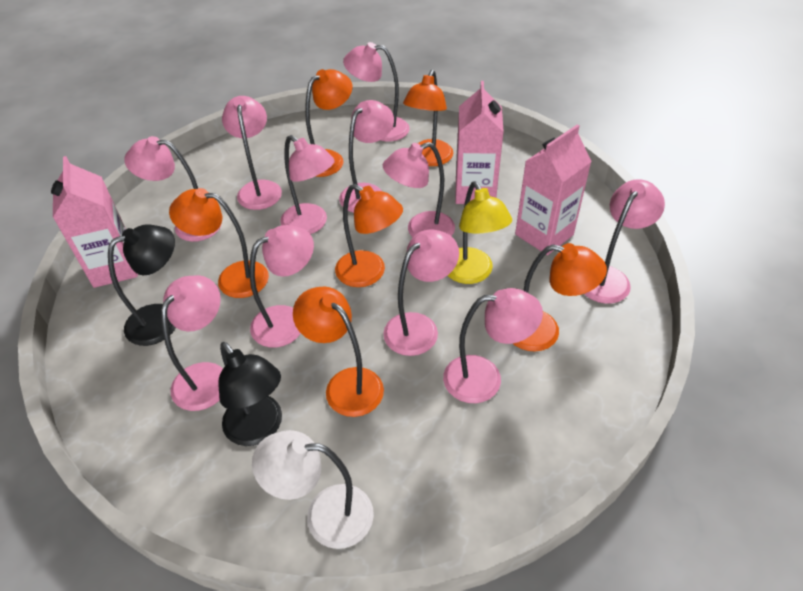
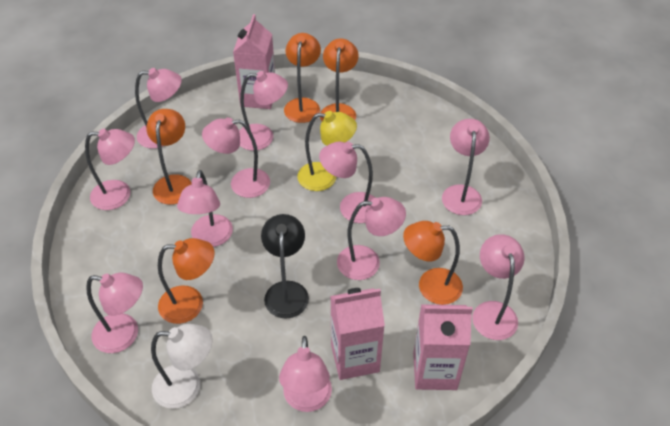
black lamp: 2 -> 1
orange lamp: 6 -> 5

